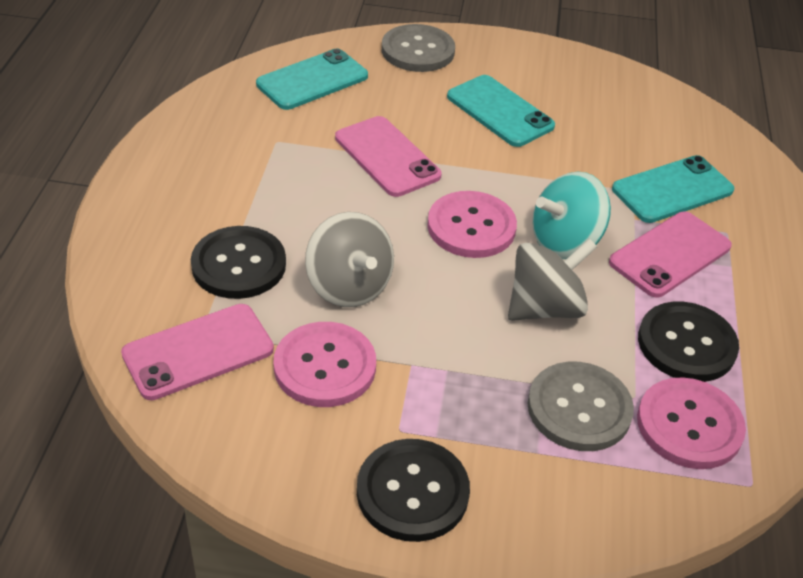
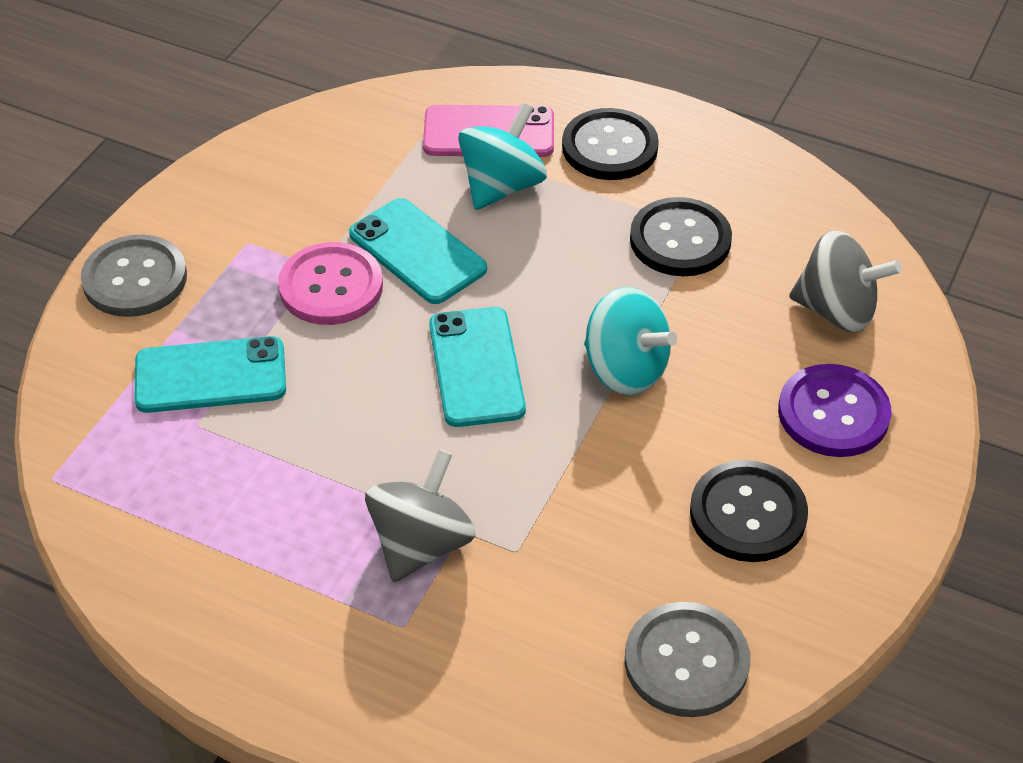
pink button: 3 -> 1
pink phone: 3 -> 1
purple button: 0 -> 1
turquoise spinning top: 1 -> 2

